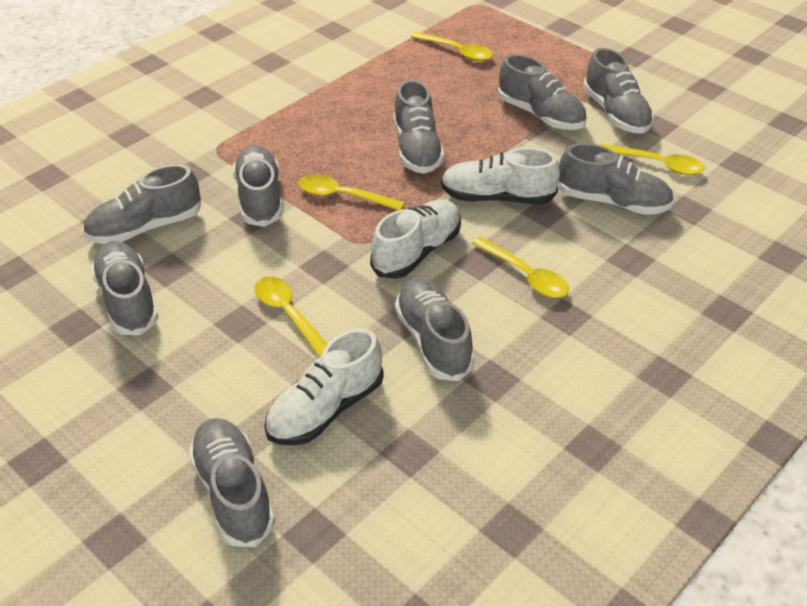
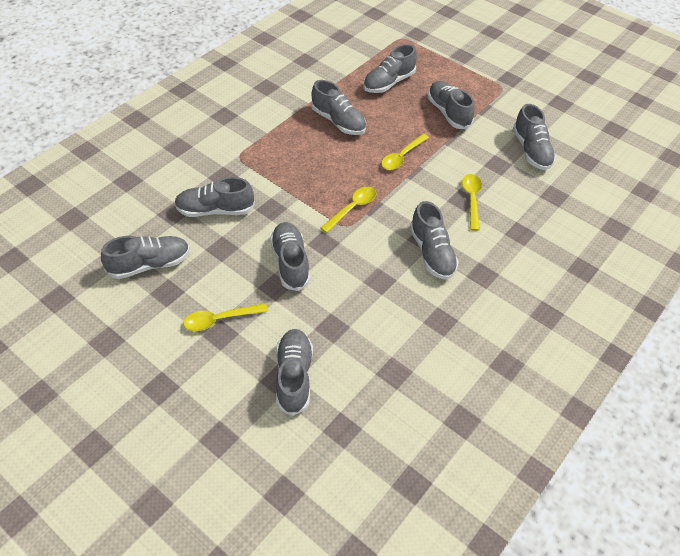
white shoe: 3 -> 0
yellow spoon: 5 -> 4

